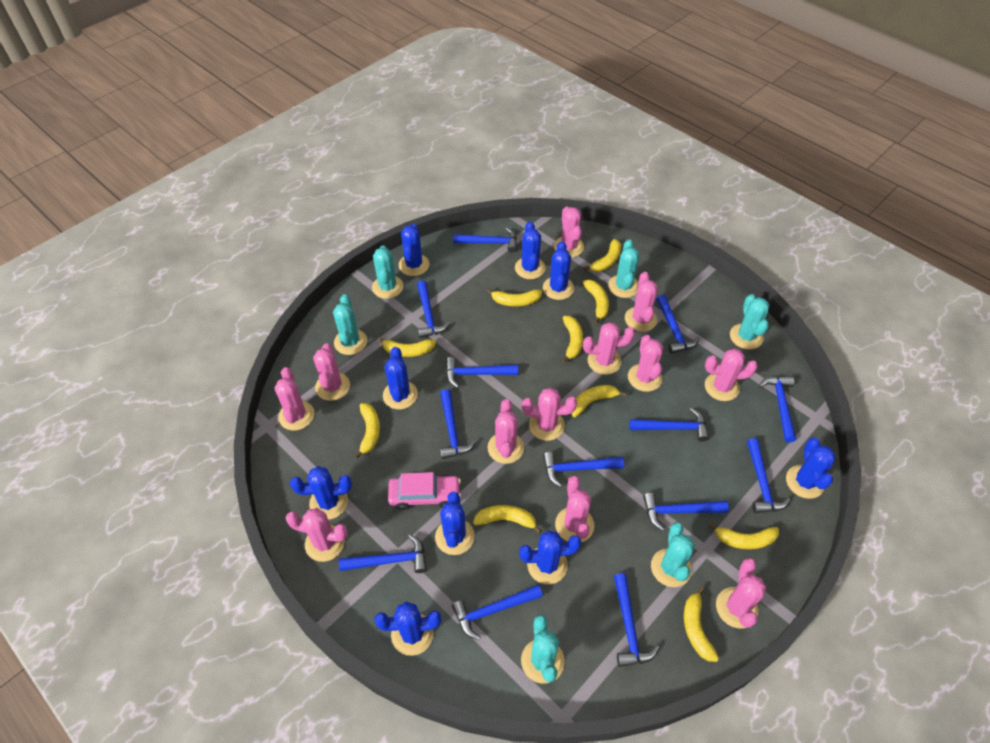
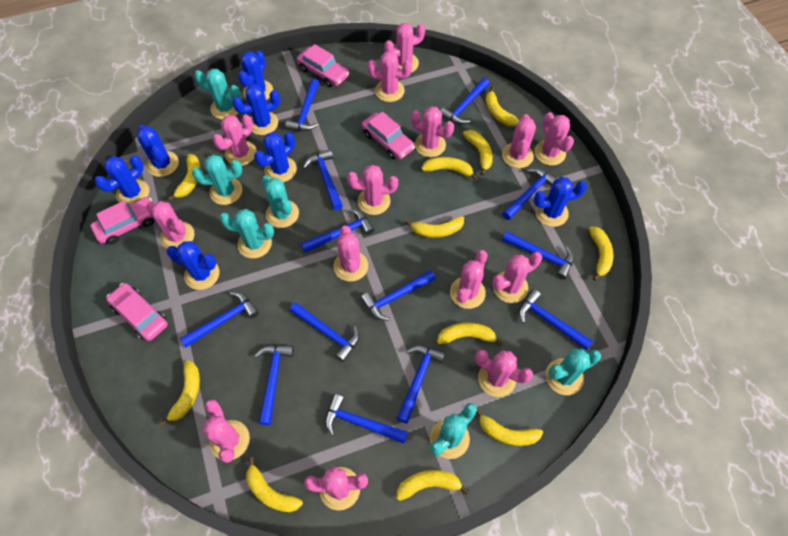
blue cactus: 9 -> 7
pink cactus: 12 -> 14
pink car: 1 -> 4
yellow banana: 10 -> 11

